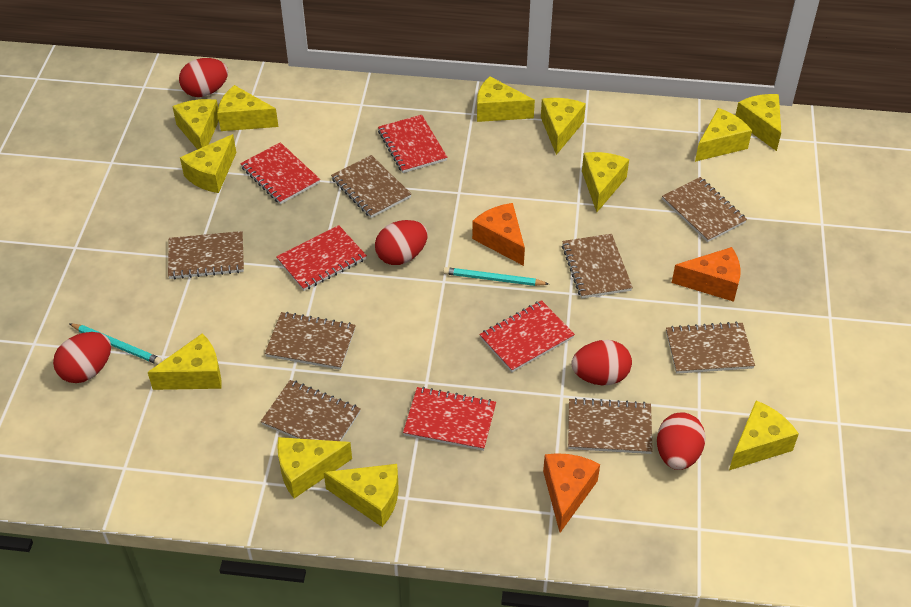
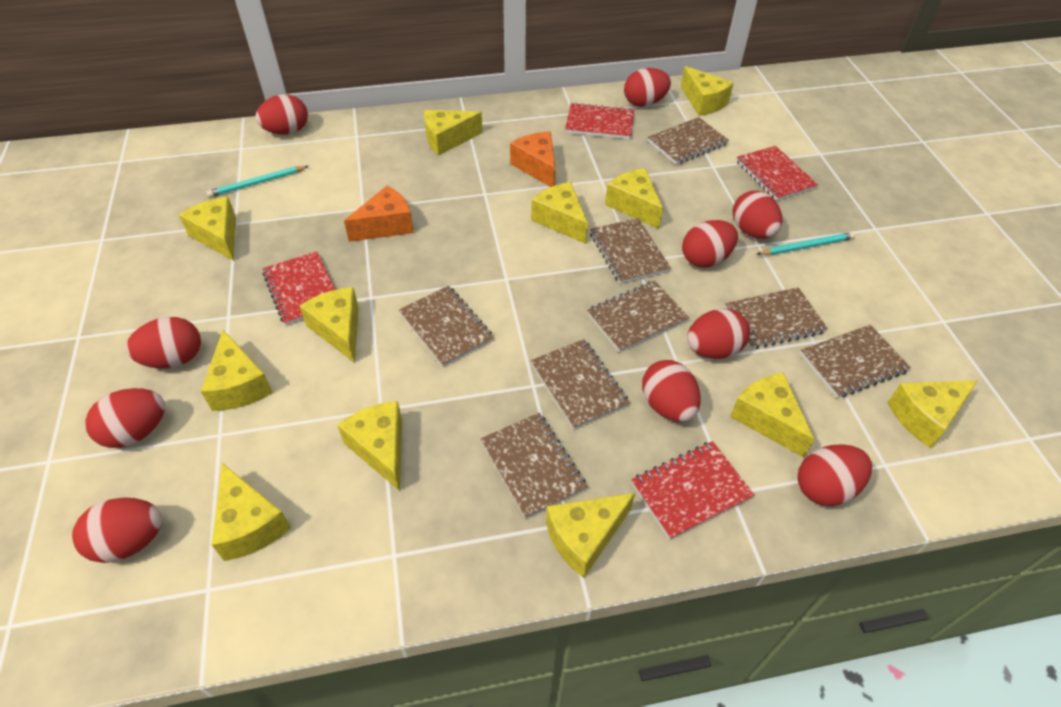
orange cheese: 3 -> 2
red egg: 5 -> 10
red notebook: 5 -> 4

